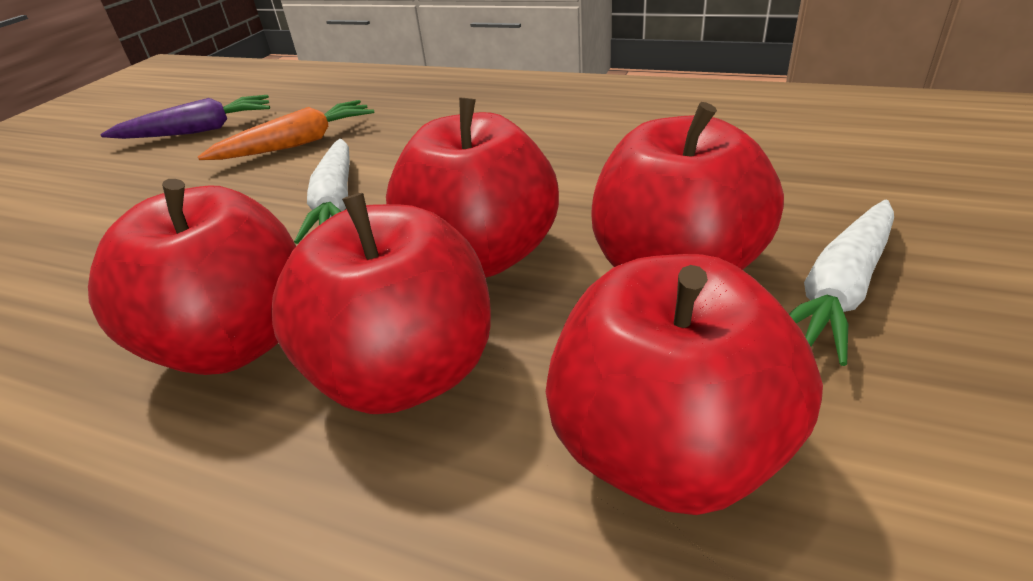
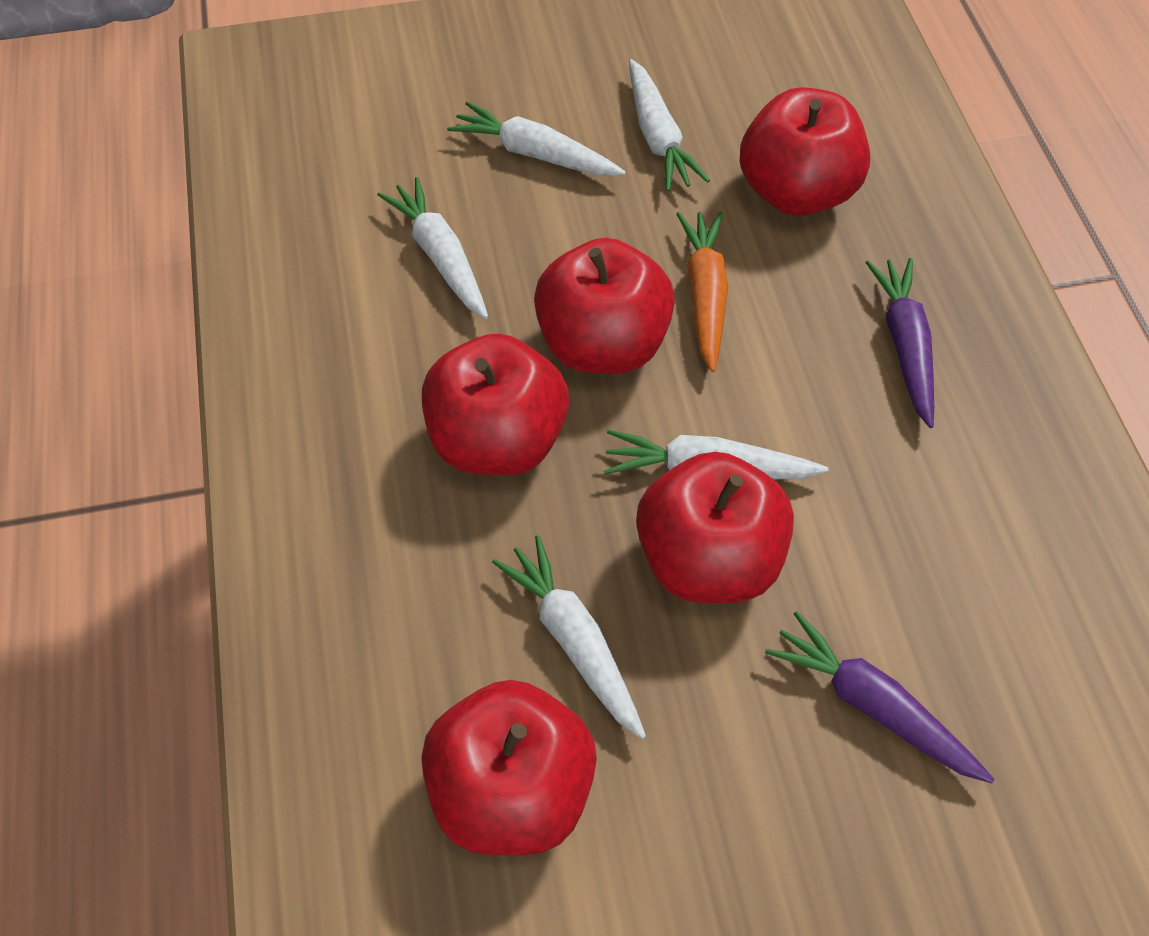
purple carrot: 1 -> 2
white carrot: 2 -> 5

